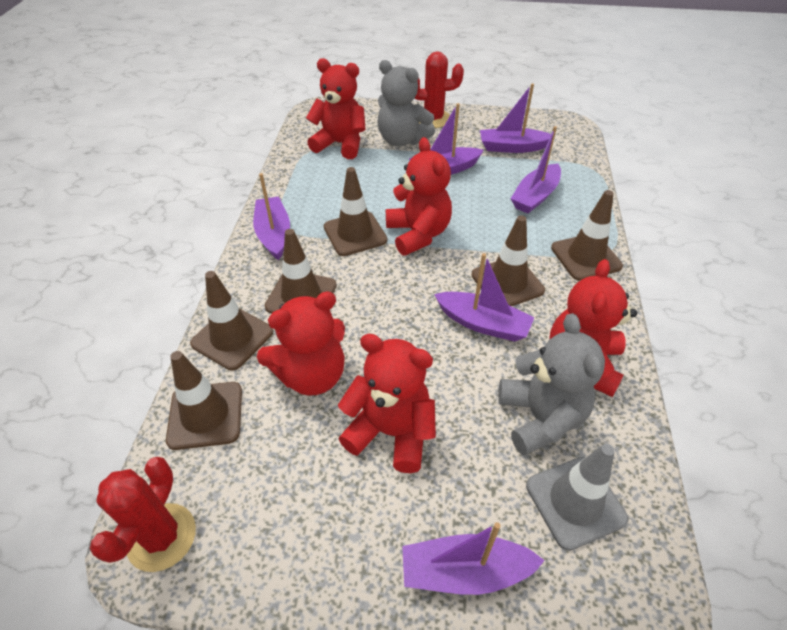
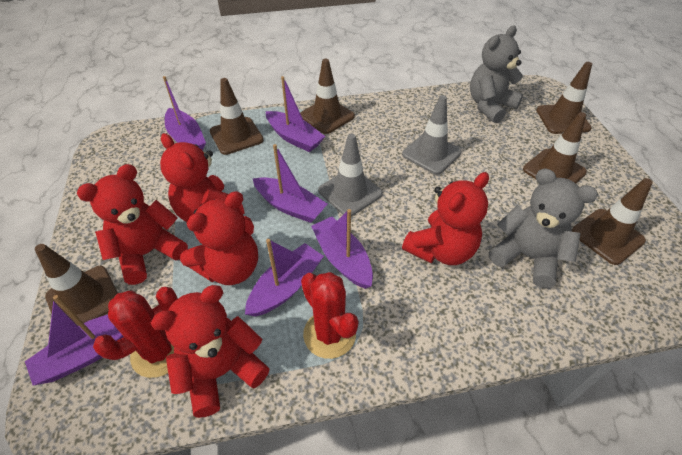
grey traffic cone: 1 -> 2

